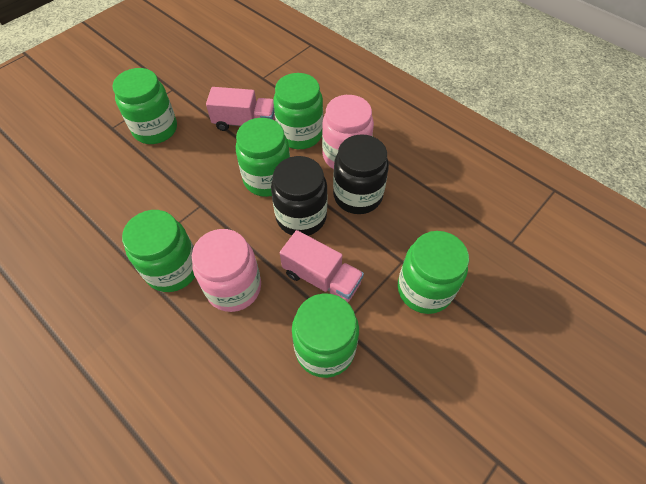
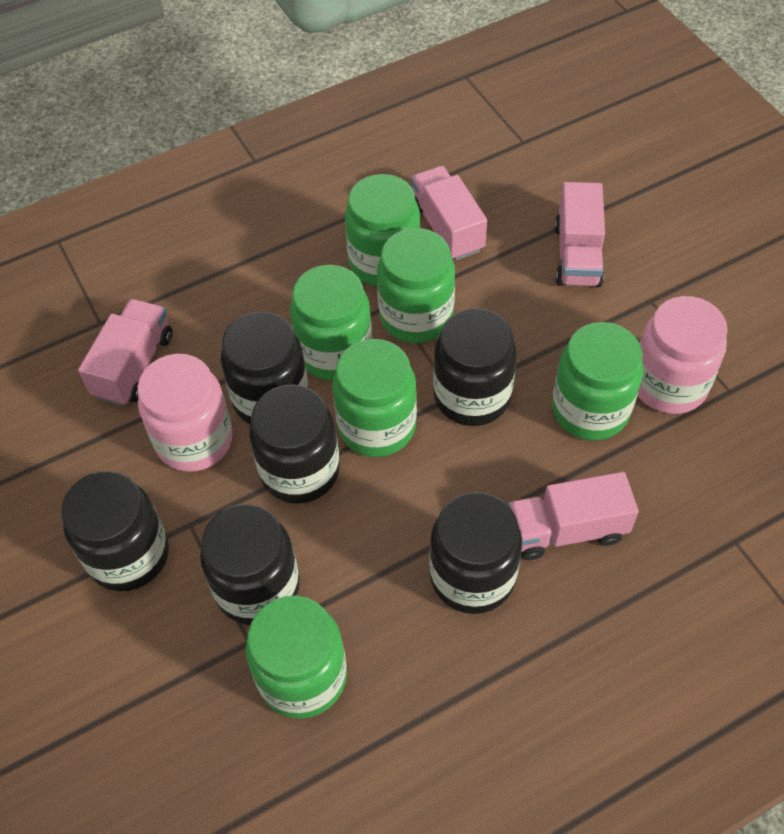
black jar: 2 -> 6
pink truck: 2 -> 4

